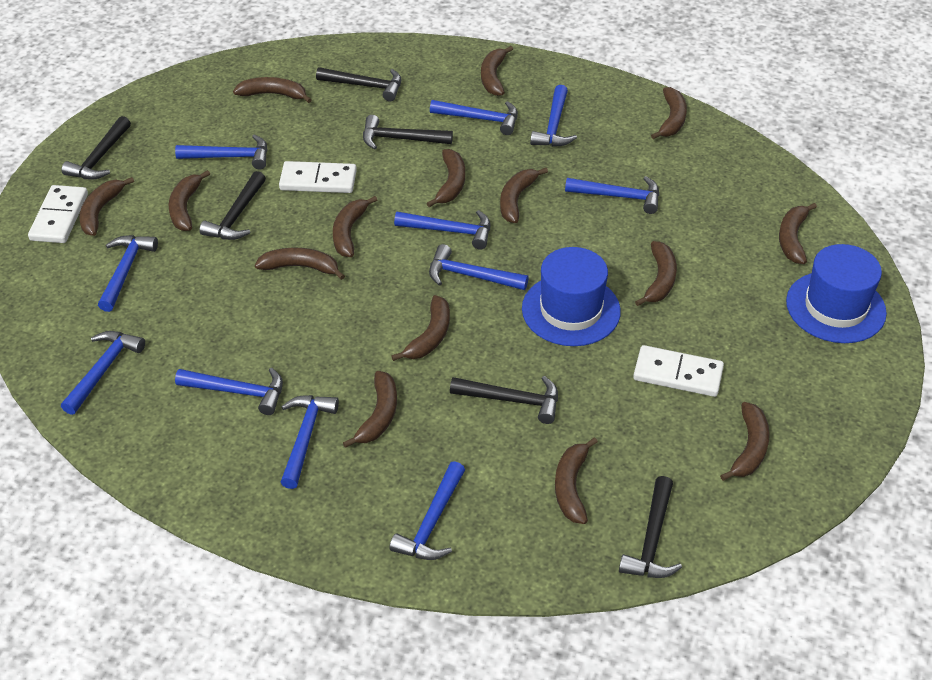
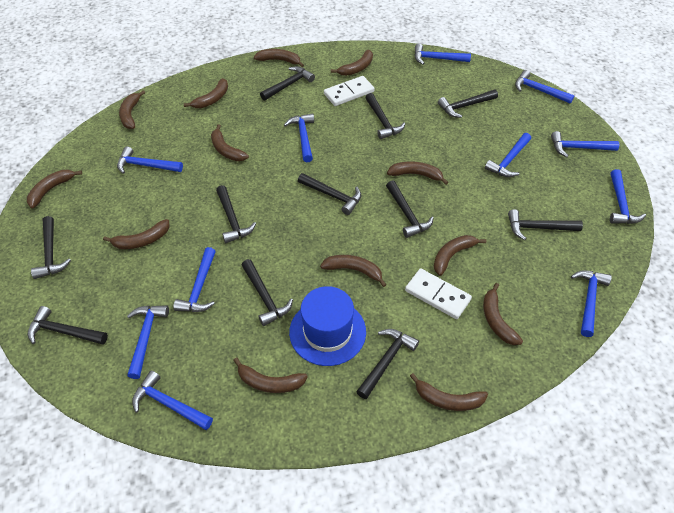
black hammer: 6 -> 11
blue hat: 2 -> 1
brown banana: 15 -> 13
white domino: 3 -> 2

